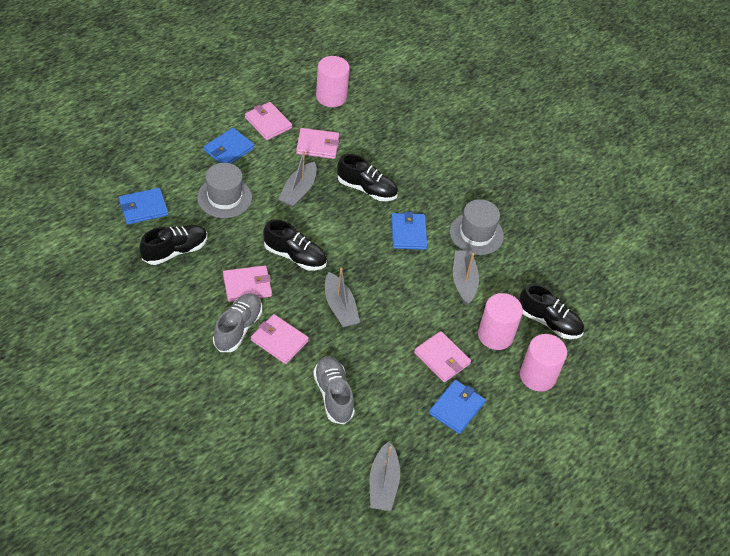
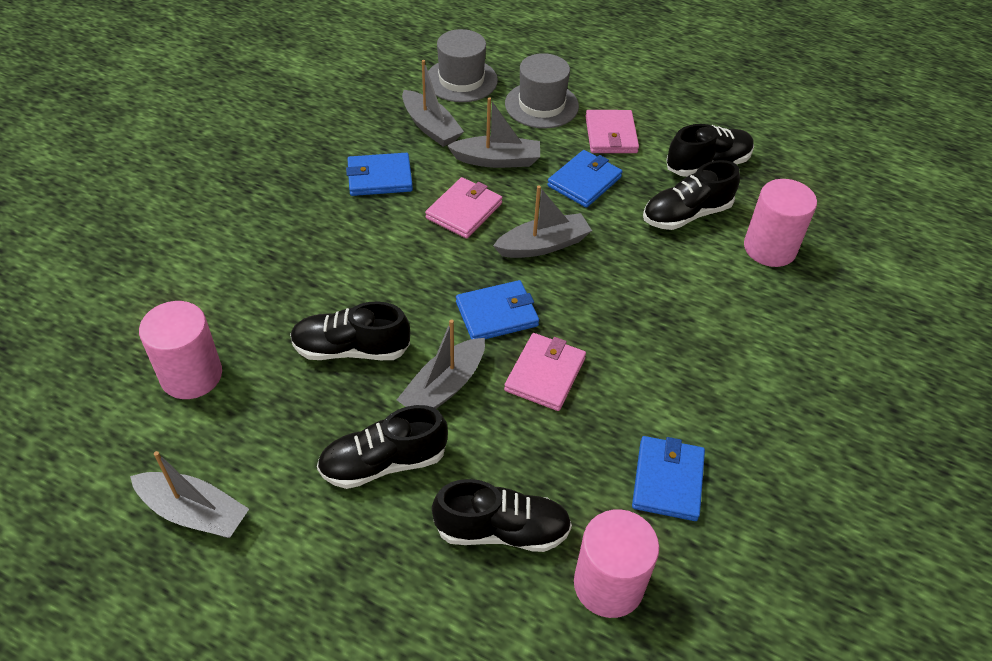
black shoe: 4 -> 5
grey boat: 4 -> 5
grey shoe: 2 -> 0
pink wallet: 5 -> 3

